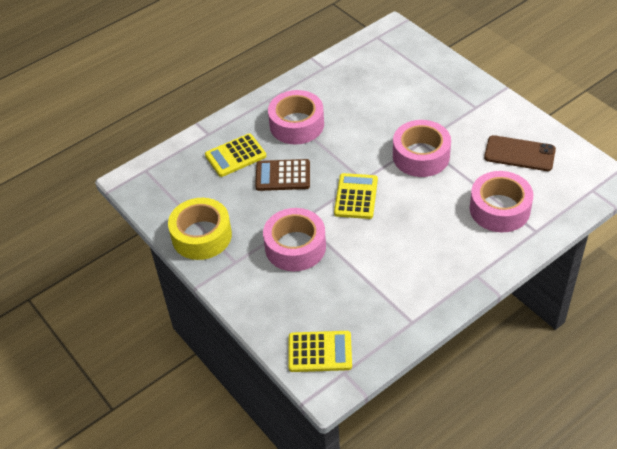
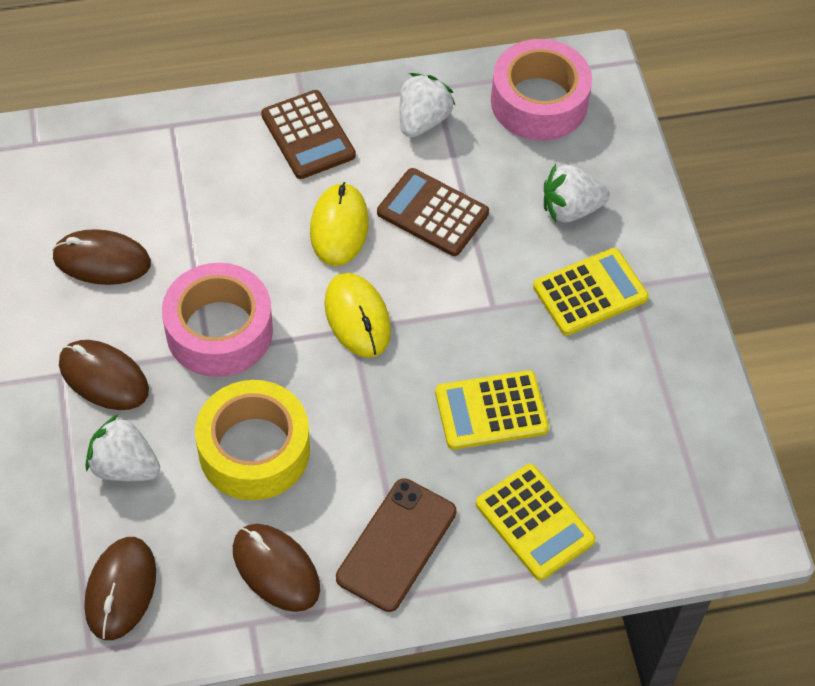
brown calculator: 1 -> 2
brown mouse: 0 -> 4
pink tape: 4 -> 2
white strawberry: 0 -> 3
yellow mouse: 0 -> 2

